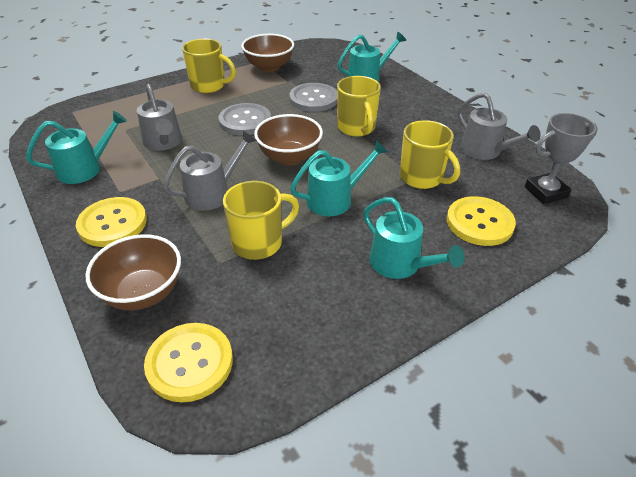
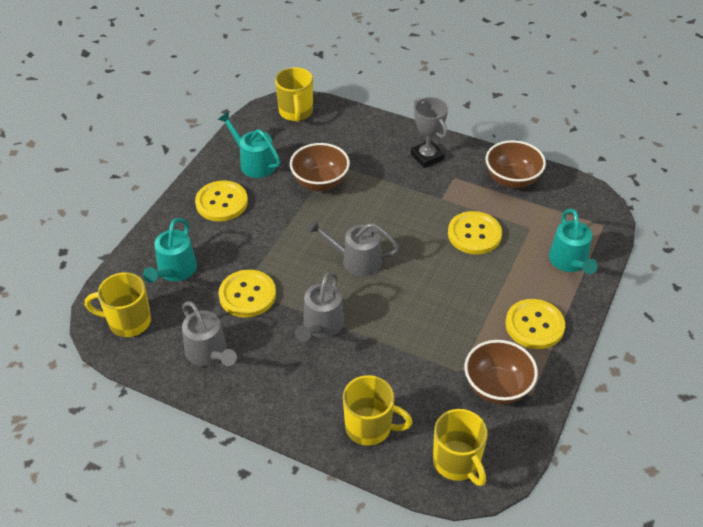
grey button: 2 -> 0
turquoise watering can: 4 -> 3
yellow button: 3 -> 4

